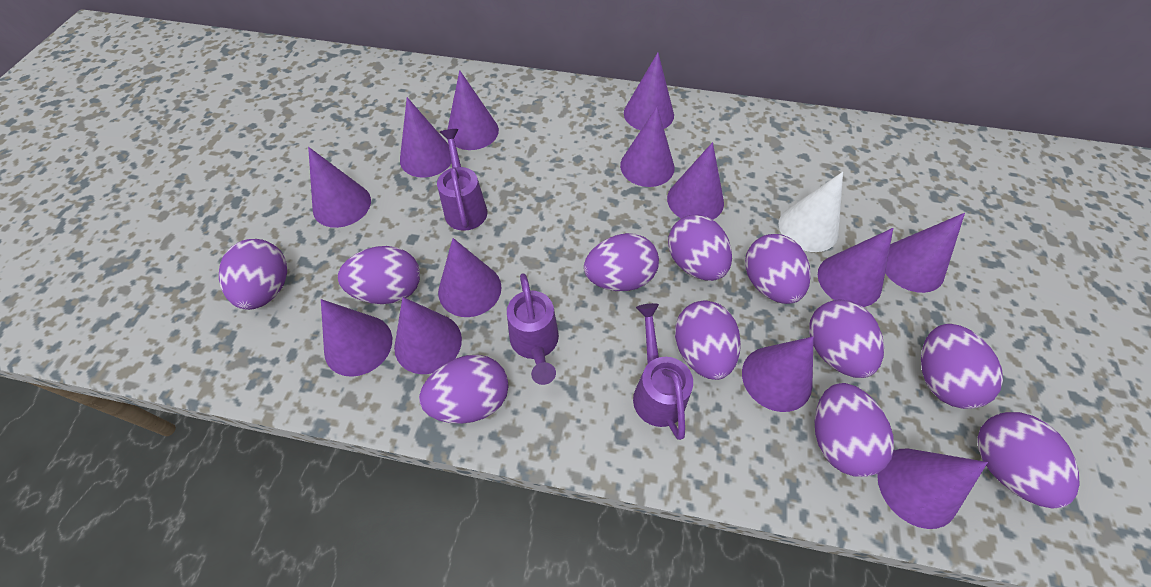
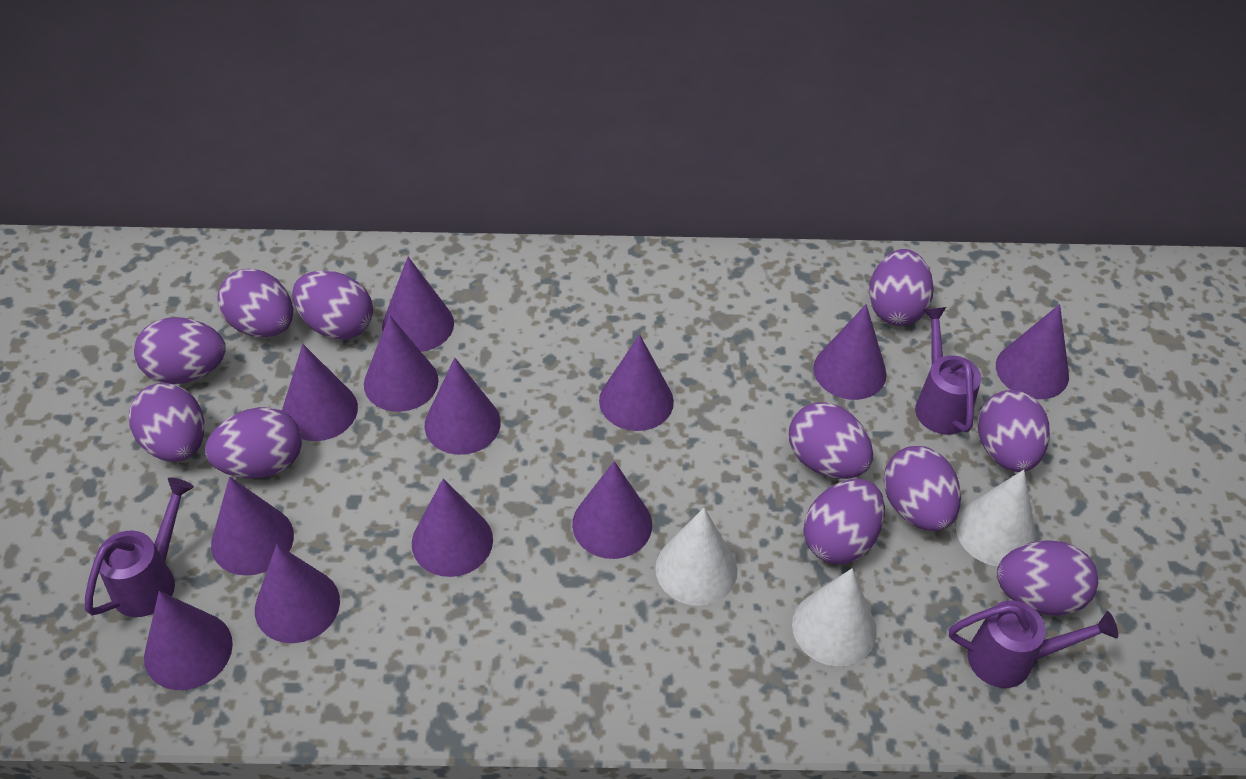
purple cone: 13 -> 12
white cone: 1 -> 3

